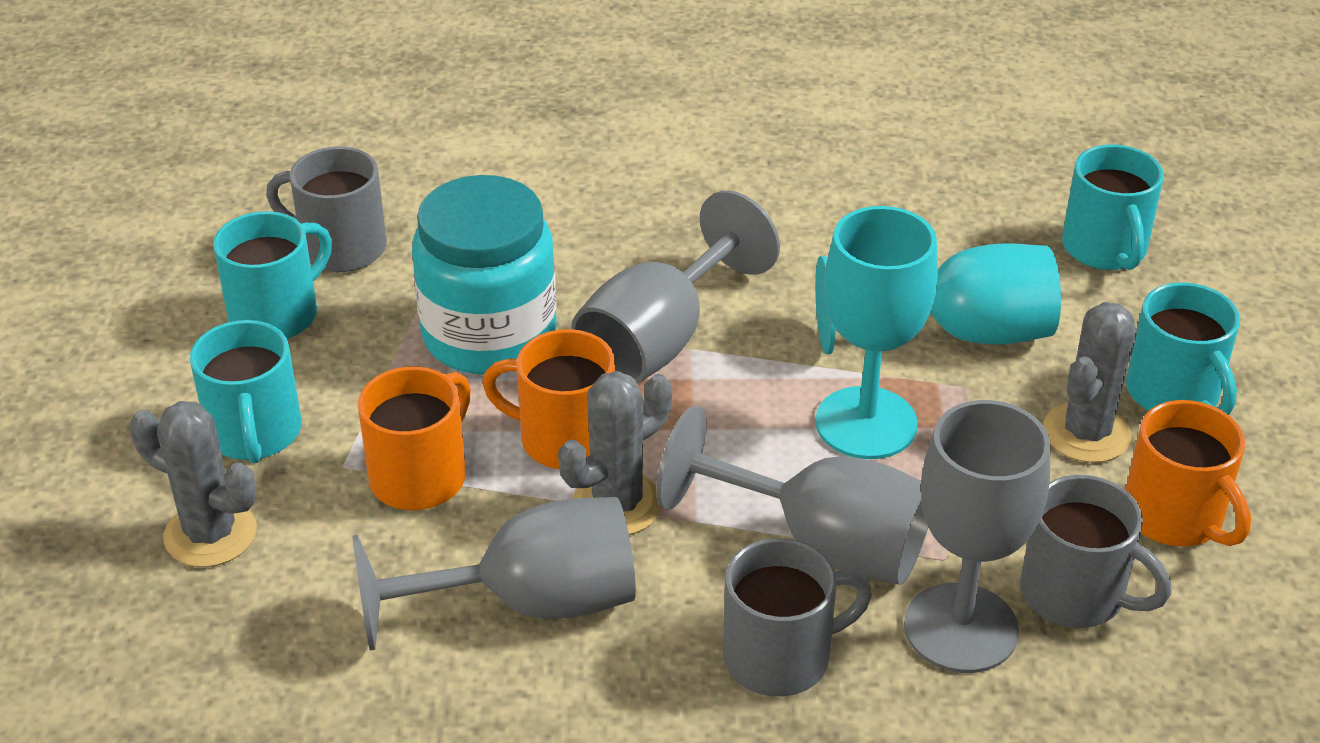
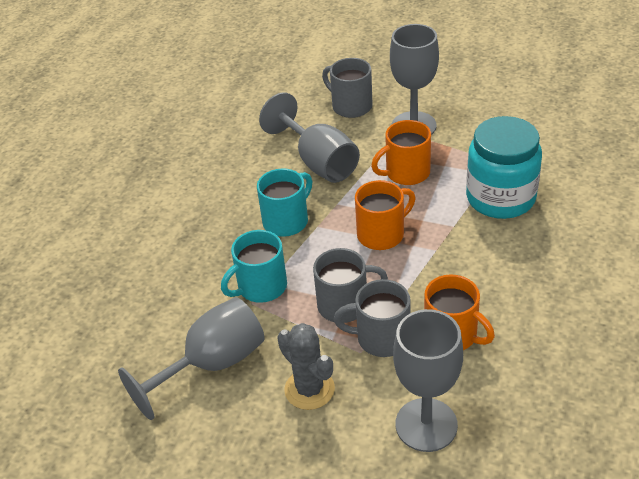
grey cactus: 3 -> 1
turquoise goblet: 2 -> 0
turquoise mug: 4 -> 2

